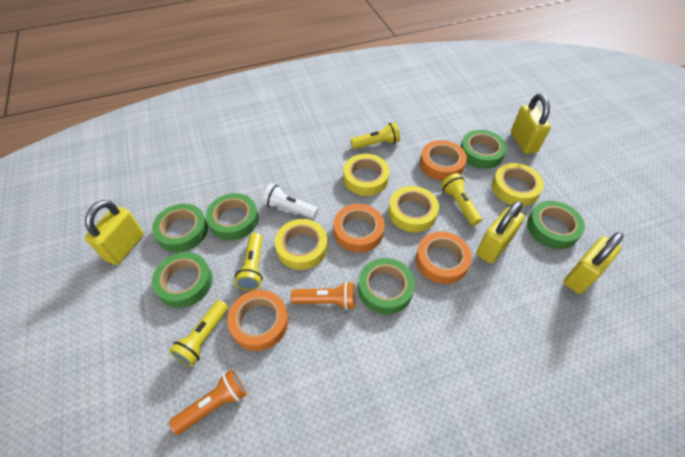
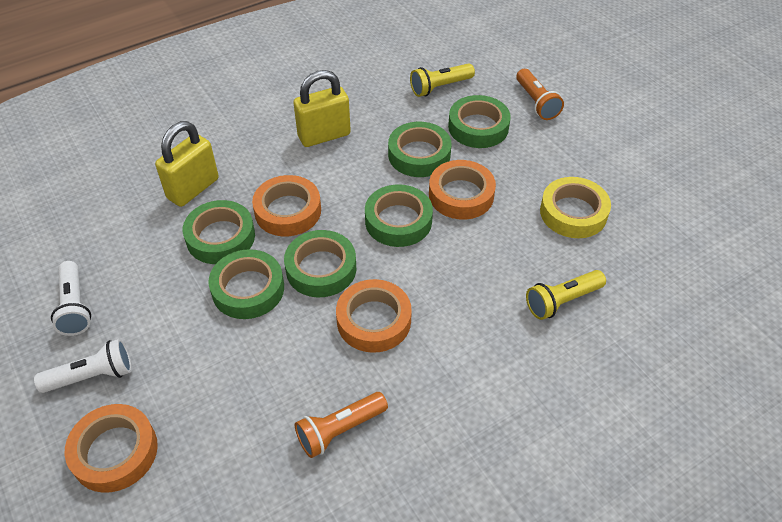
white flashlight: 1 -> 2
yellow flashlight: 4 -> 2
yellow padlock: 4 -> 2
yellow tape: 4 -> 1

